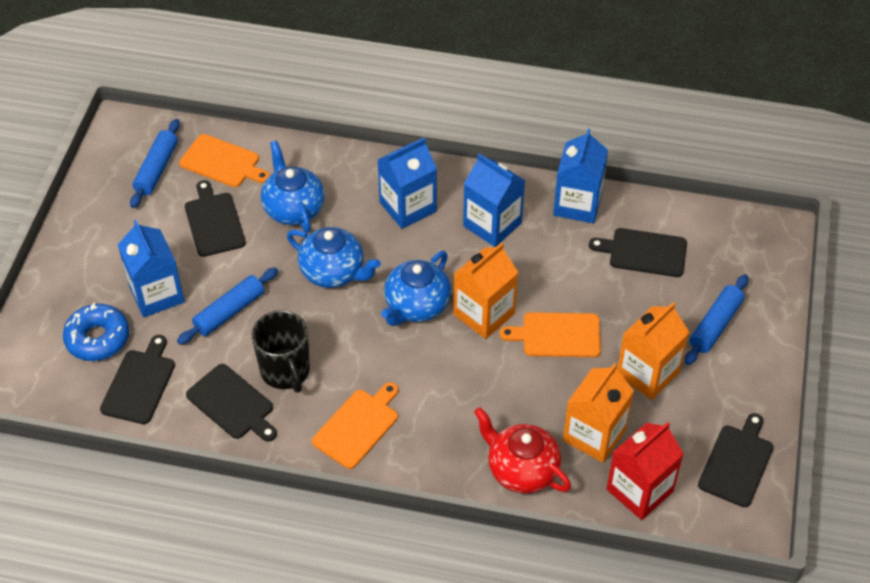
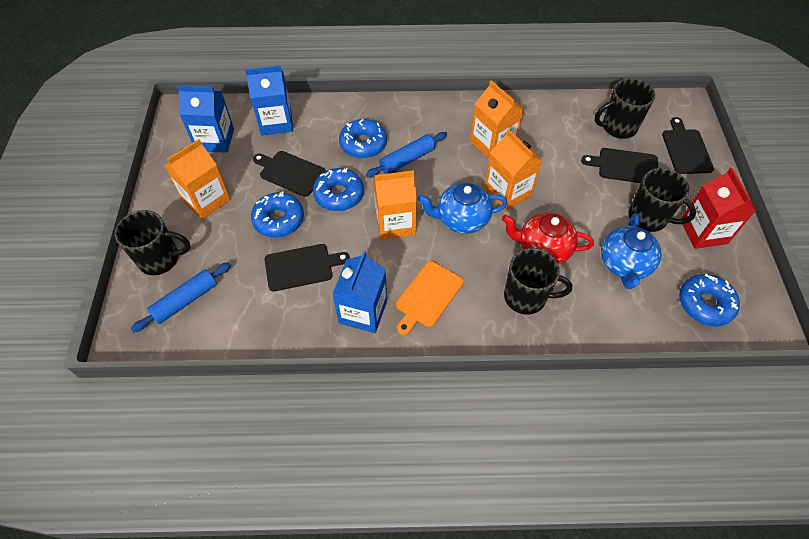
black cutting board: 5 -> 4
black mug: 1 -> 4
blue carton: 4 -> 3
blue donut: 1 -> 4
blue rolling pin: 3 -> 2
blue teapot: 3 -> 2
orange carton: 3 -> 4
orange cutting board: 3 -> 1

